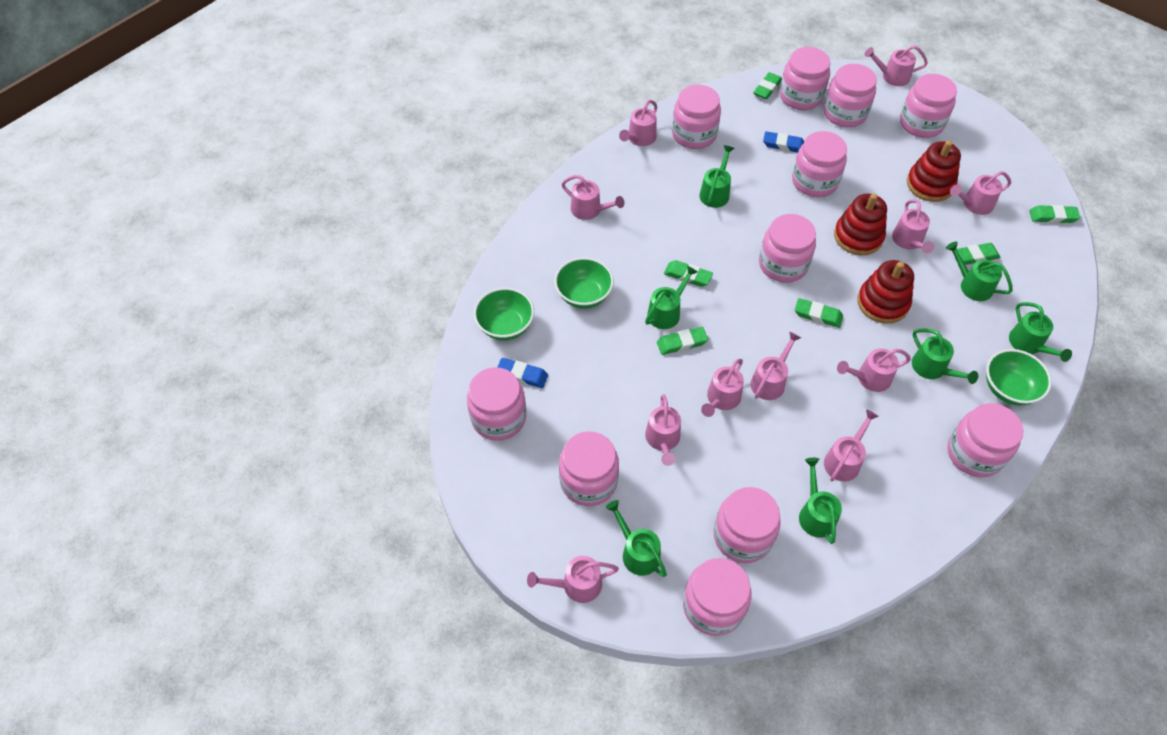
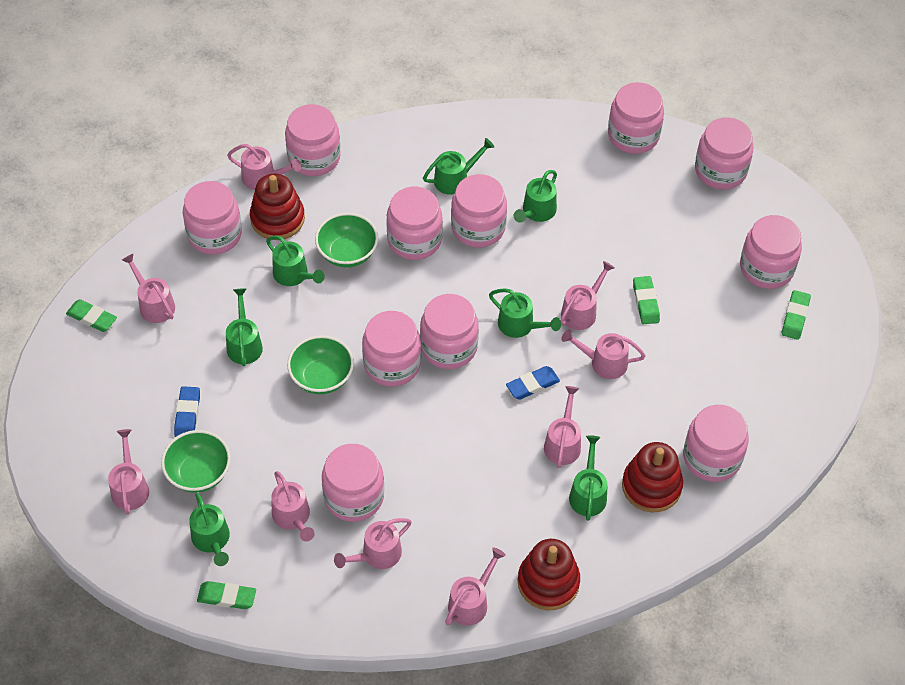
green eraser: 6 -> 4
pink watering can: 11 -> 9

